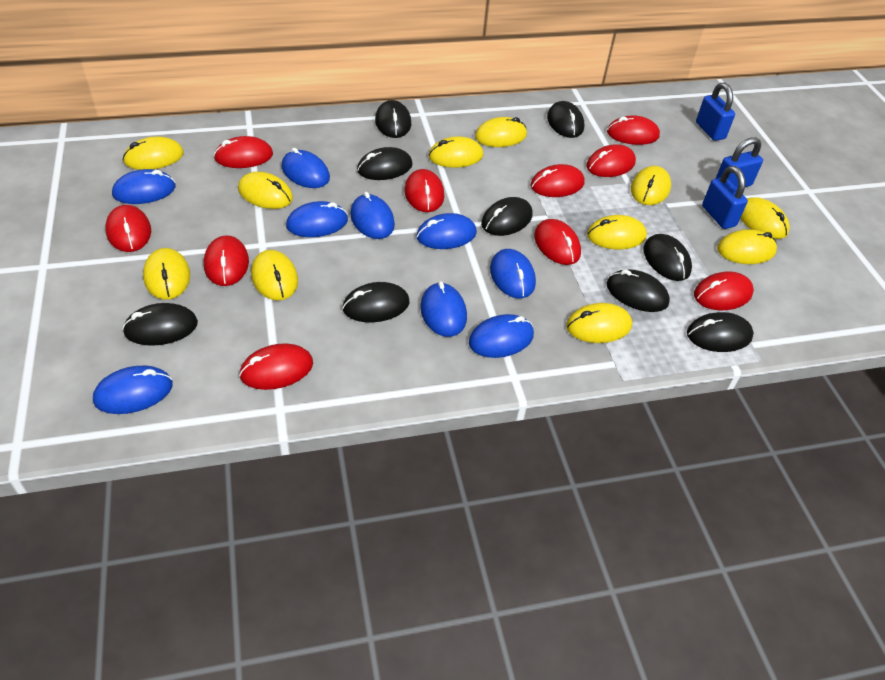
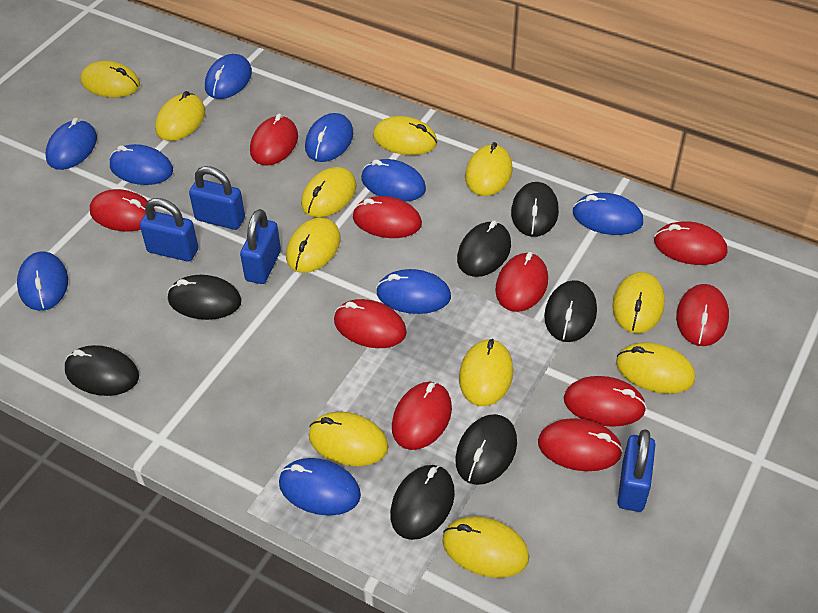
black mouse: 9 -> 7
blue padlock: 3 -> 4

